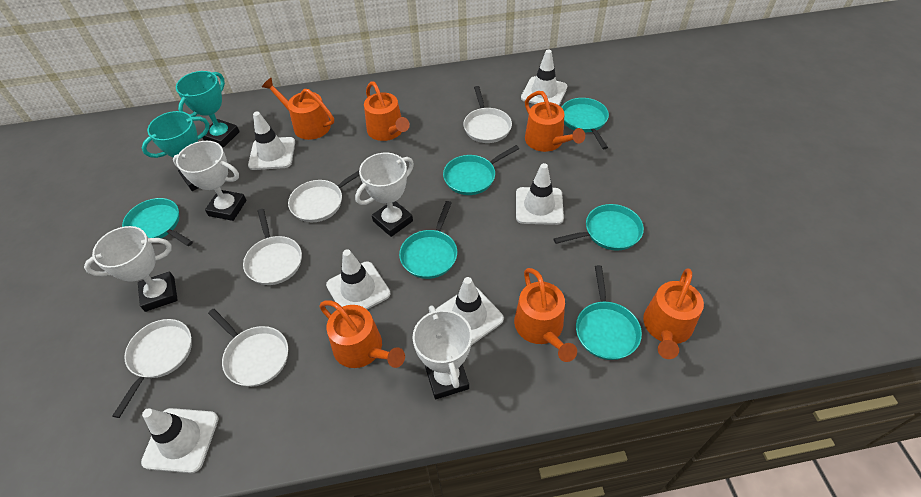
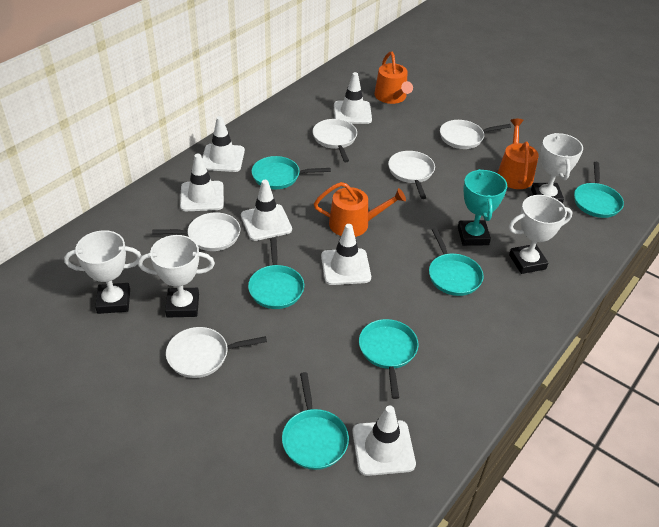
orange watering can: 6 -> 3
turquoise trophy: 2 -> 1

